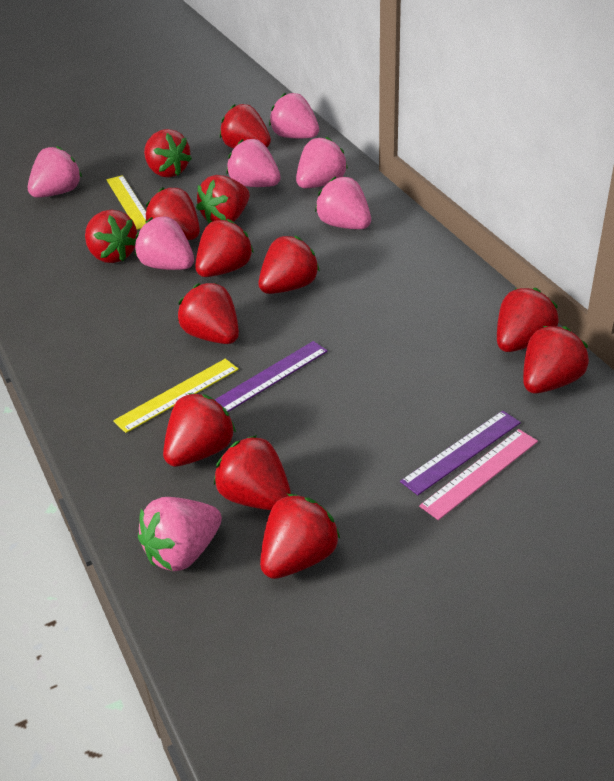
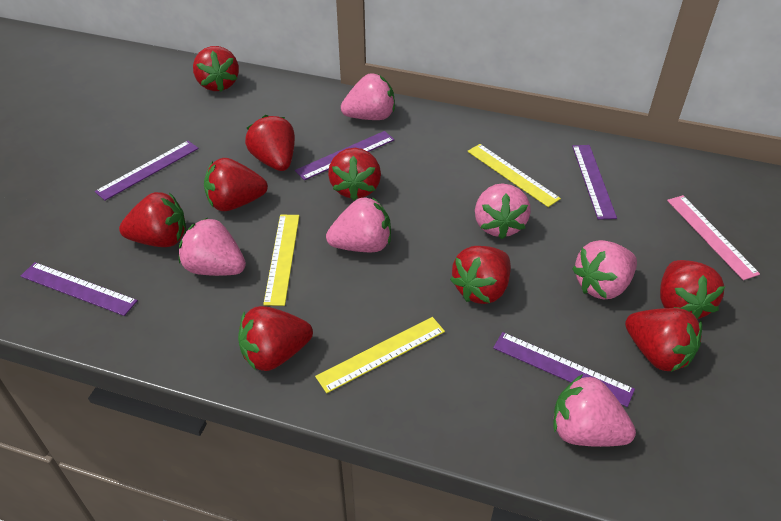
pink strawberry: 7 -> 6
purple ruler: 2 -> 5
red strawberry: 13 -> 9
yellow ruler: 2 -> 3

